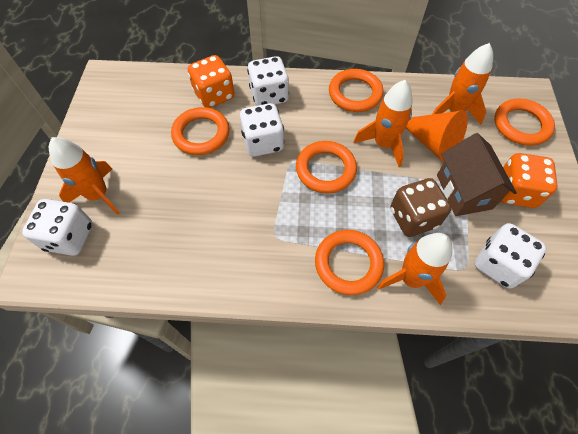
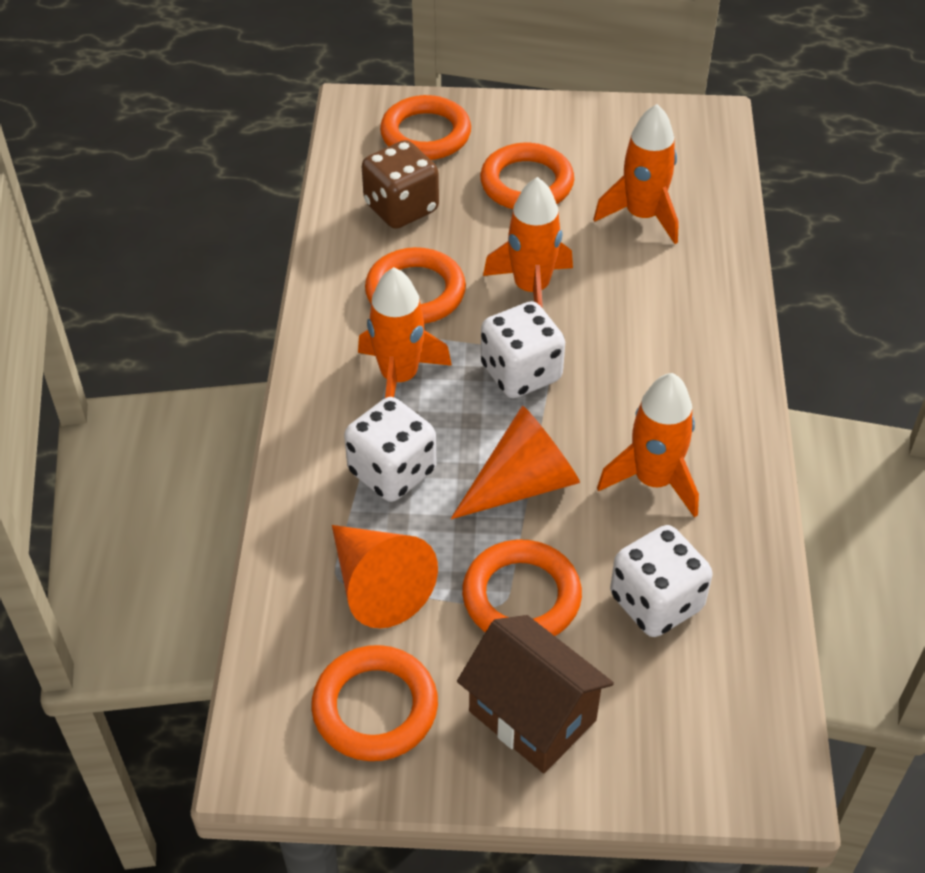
orange cone: 1 -> 2
orange dice: 2 -> 0
white dice: 4 -> 3

